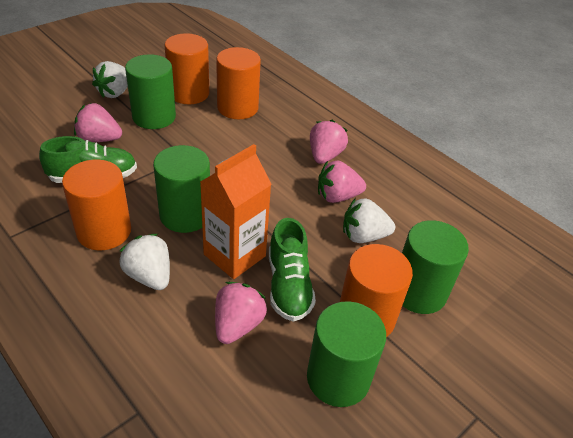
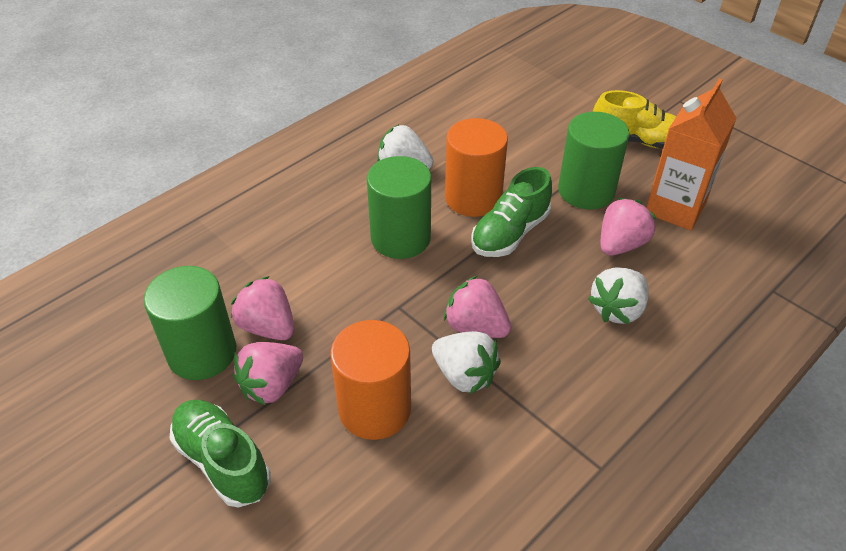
green cylinder: 4 -> 3
orange cylinder: 4 -> 2
yellow shoe: 0 -> 1

